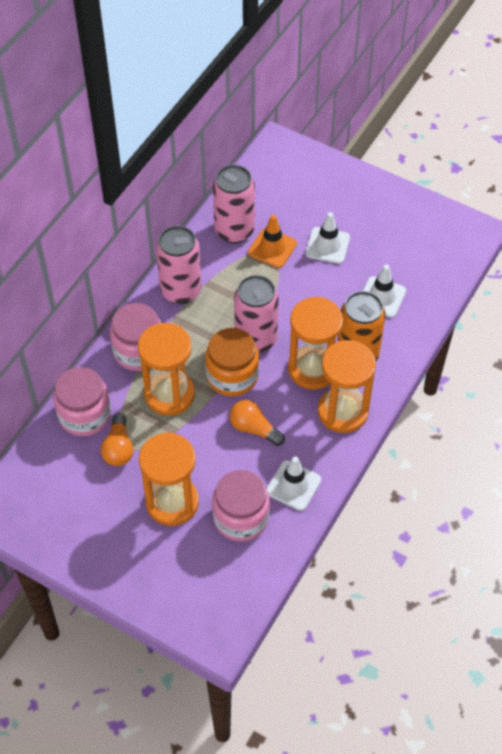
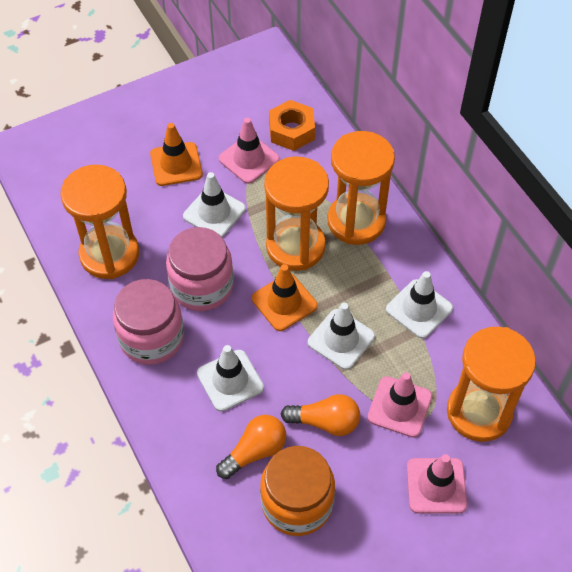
orange can: 1 -> 0
orange nut: 0 -> 1
orange traffic cone: 1 -> 2
pink can: 3 -> 0
pink jar: 3 -> 2
pink traffic cone: 0 -> 3
white traffic cone: 3 -> 4

